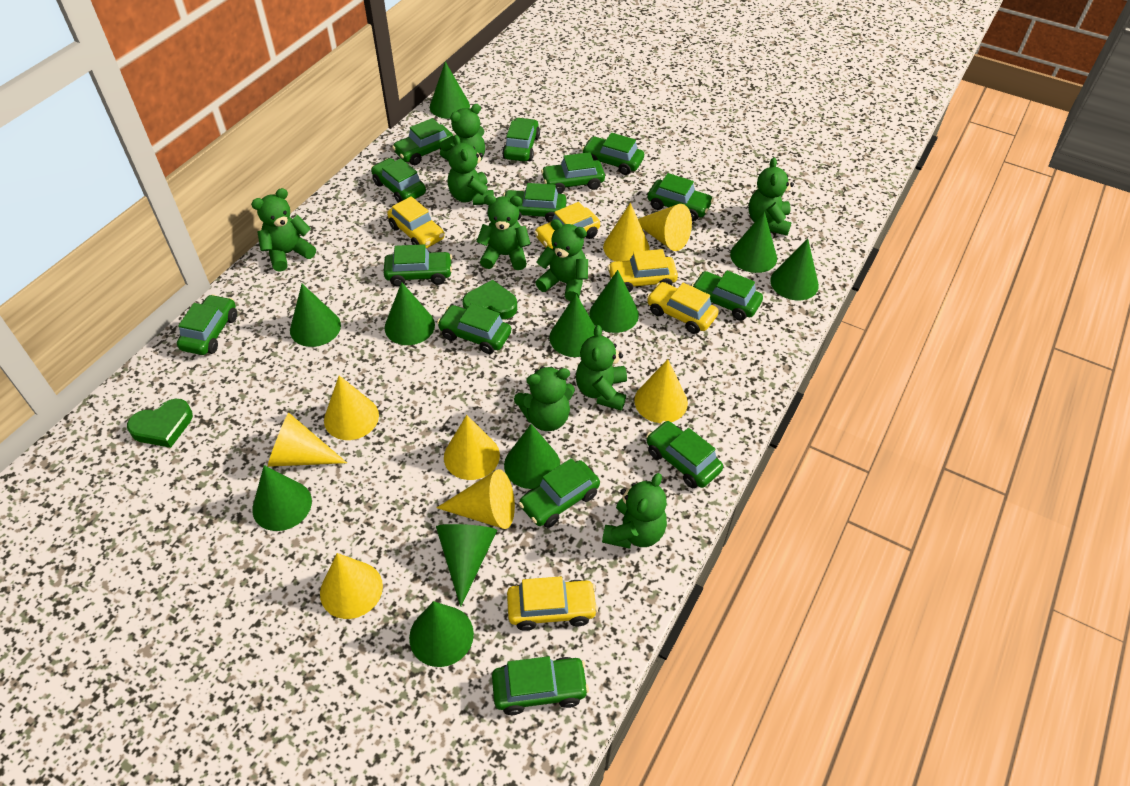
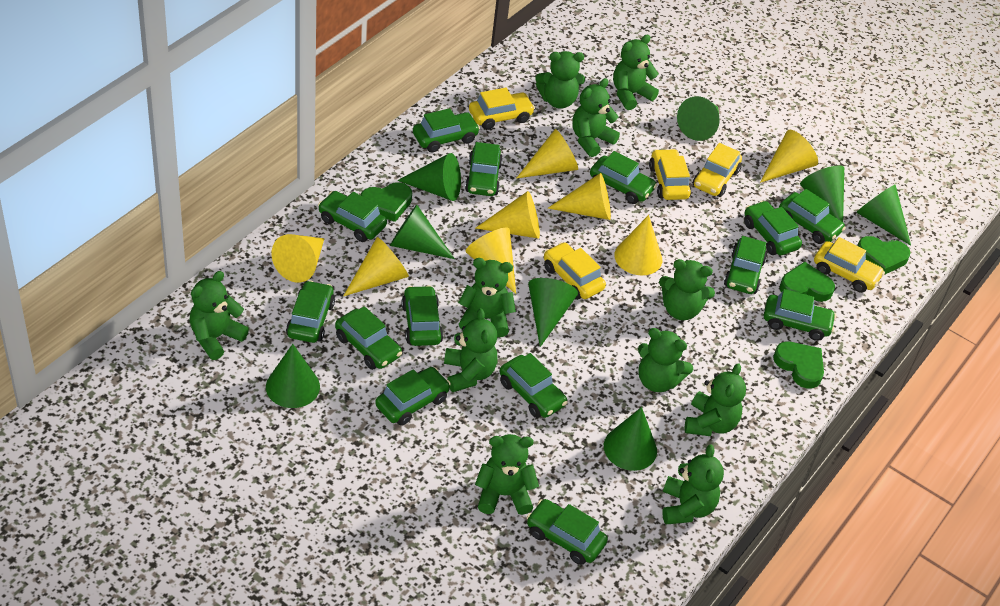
green cone: 11 -> 8
green heart: 2 -> 4
green teddy bear: 9 -> 11

